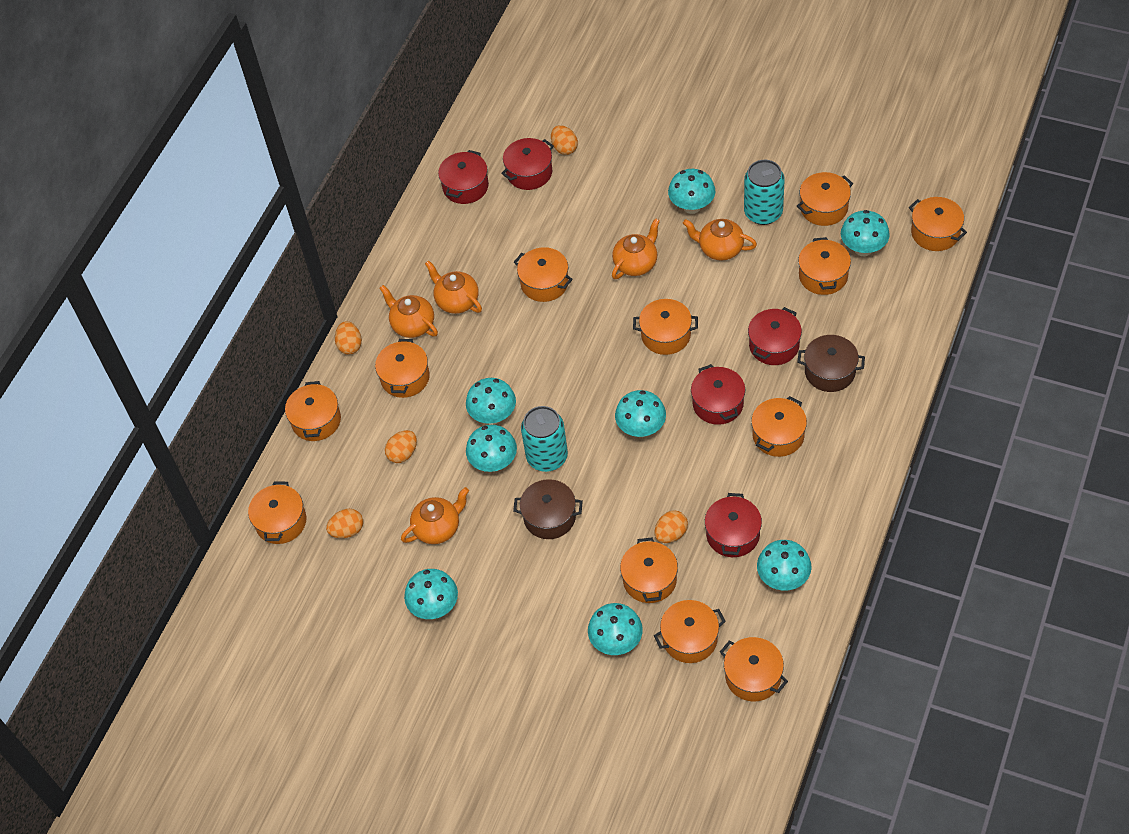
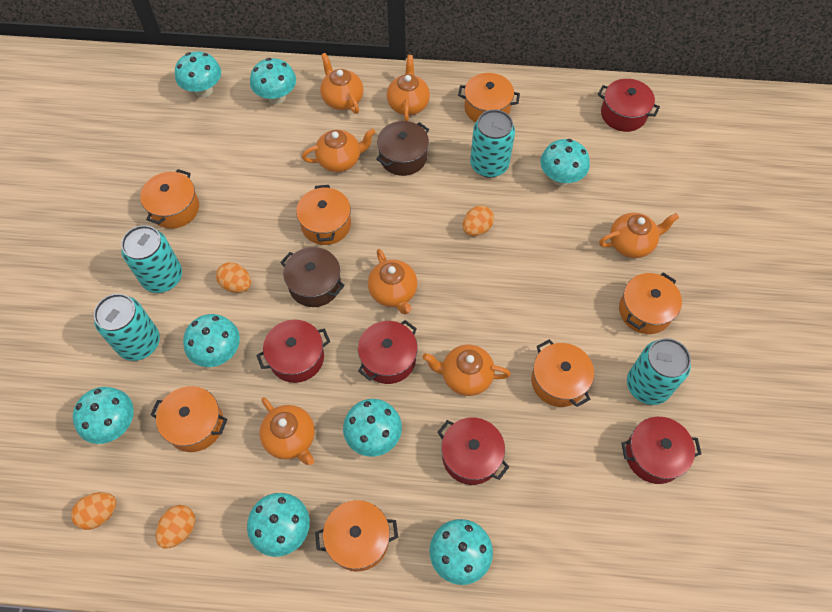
orange egg: 5 -> 4
orange pot: 12 -> 7
orange teapot: 5 -> 7
turquoise can: 2 -> 4

